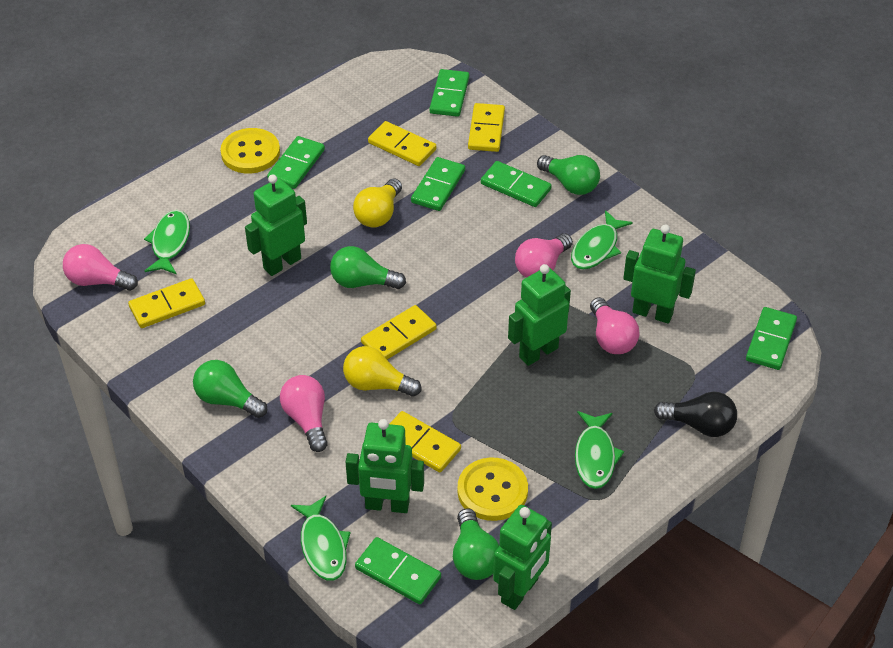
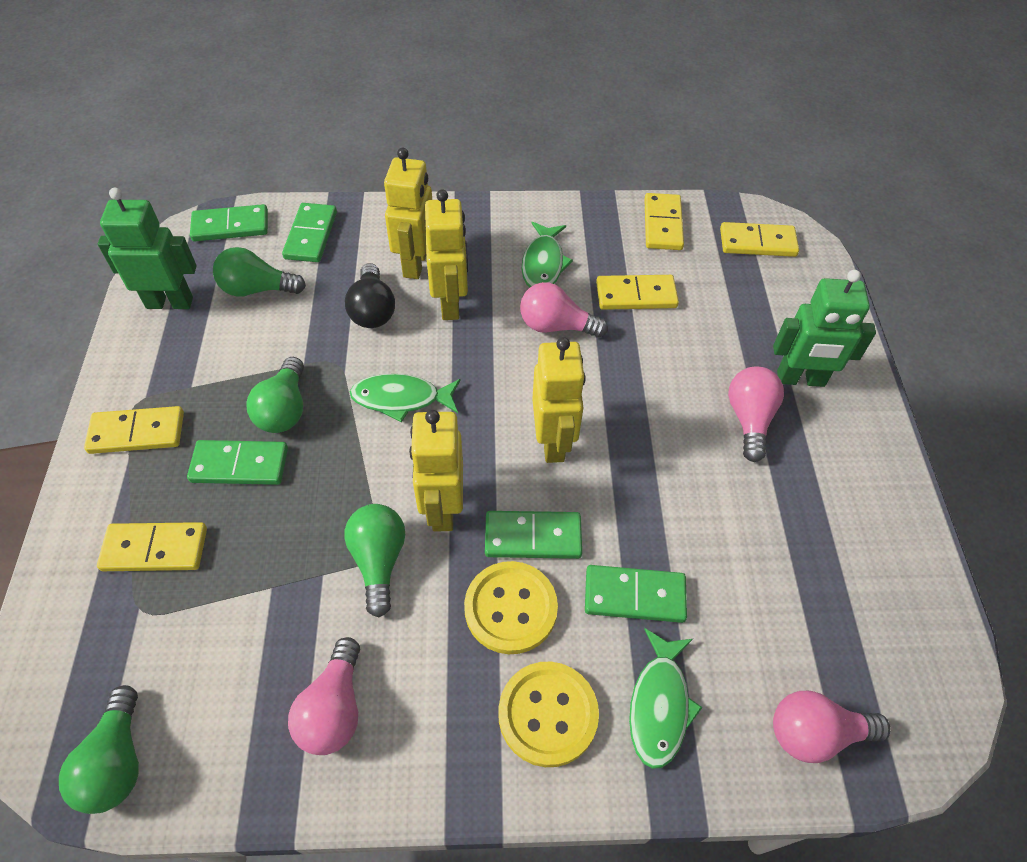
green domino: 6 -> 5
green fish: 4 -> 3
green robot: 5 -> 2
yellow light bulb: 2 -> 0
yellow robot: 0 -> 4

